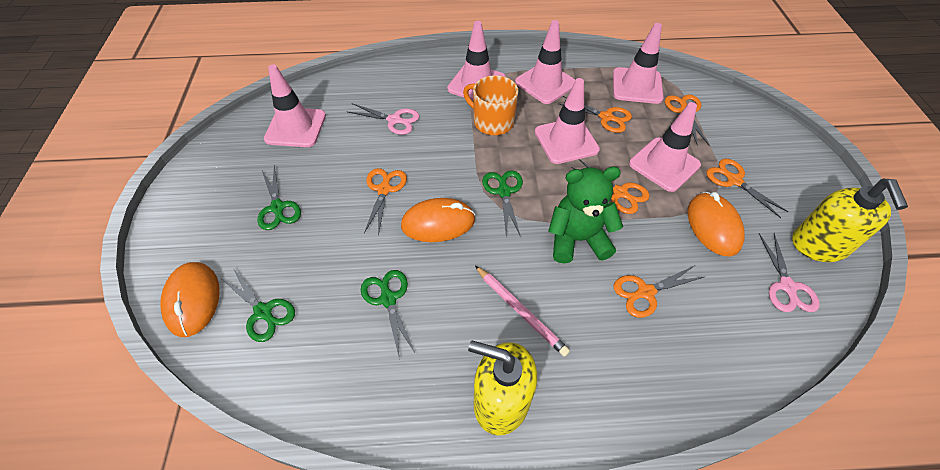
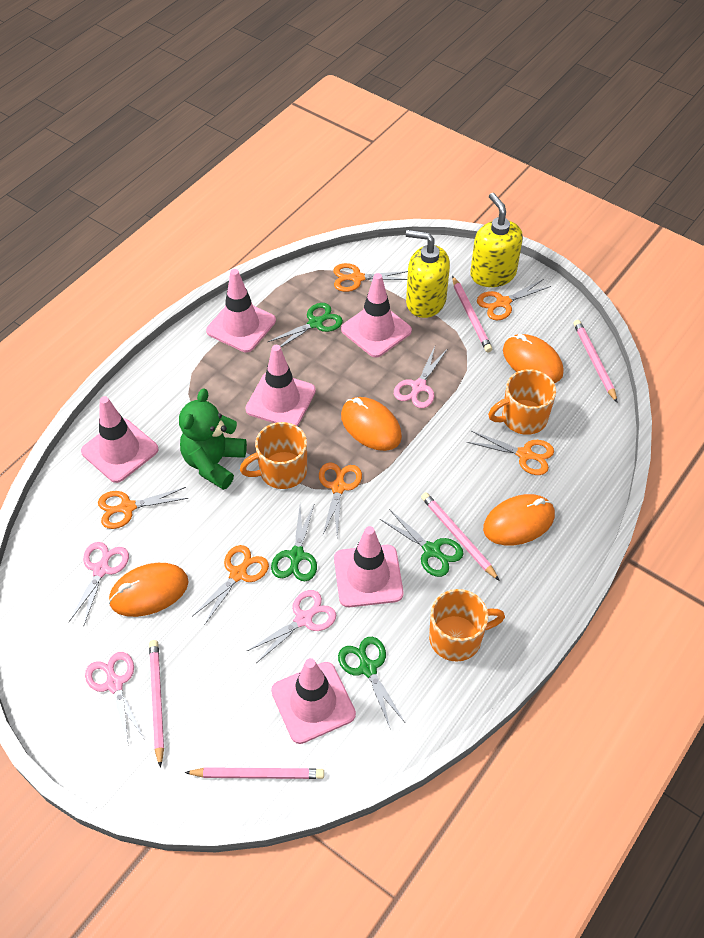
orange mouse: 3 -> 4
orange mug: 1 -> 3
pink pencil: 1 -> 5
pink scissors: 2 -> 4

